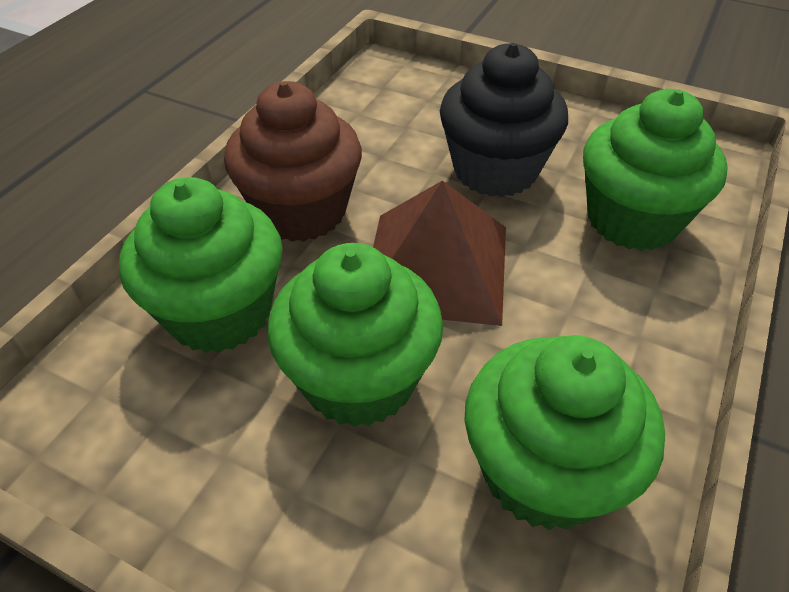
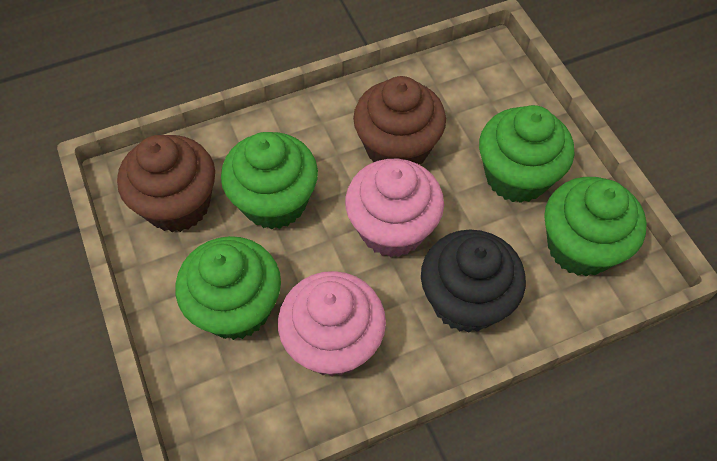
brown cupcake: 1 -> 2
brown pyramid: 1 -> 0
pink cupcake: 0 -> 2

